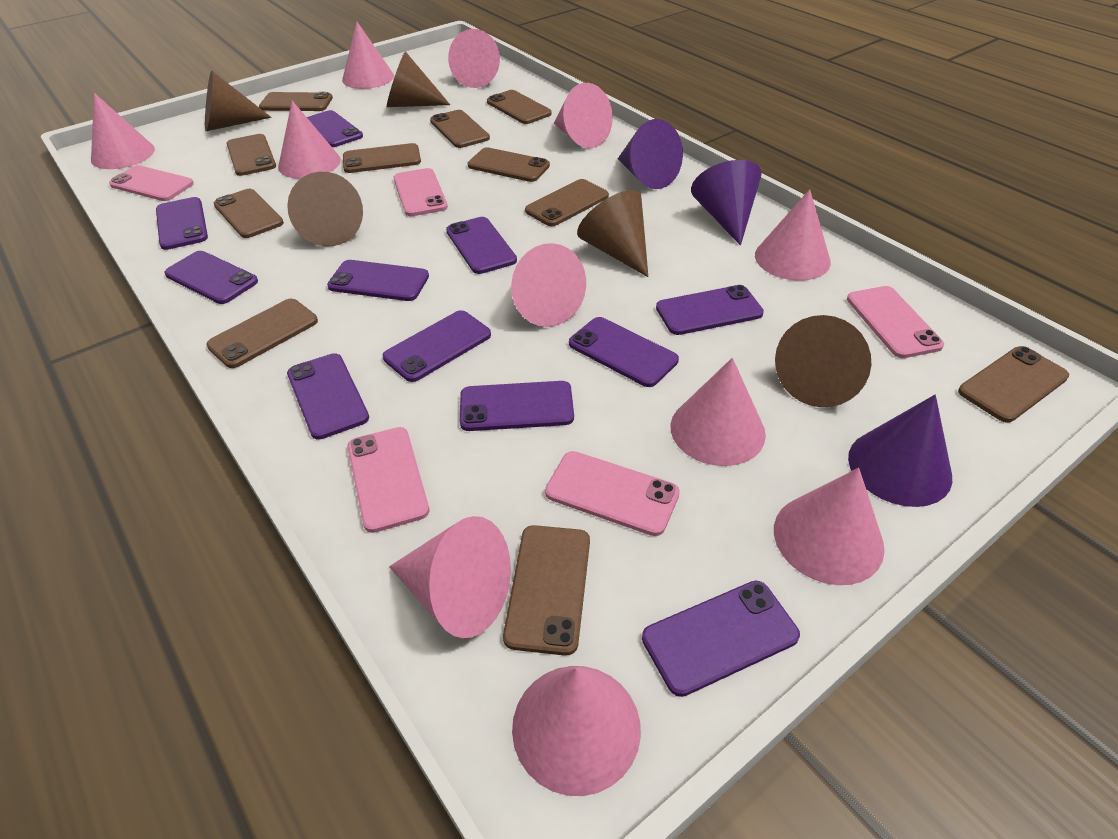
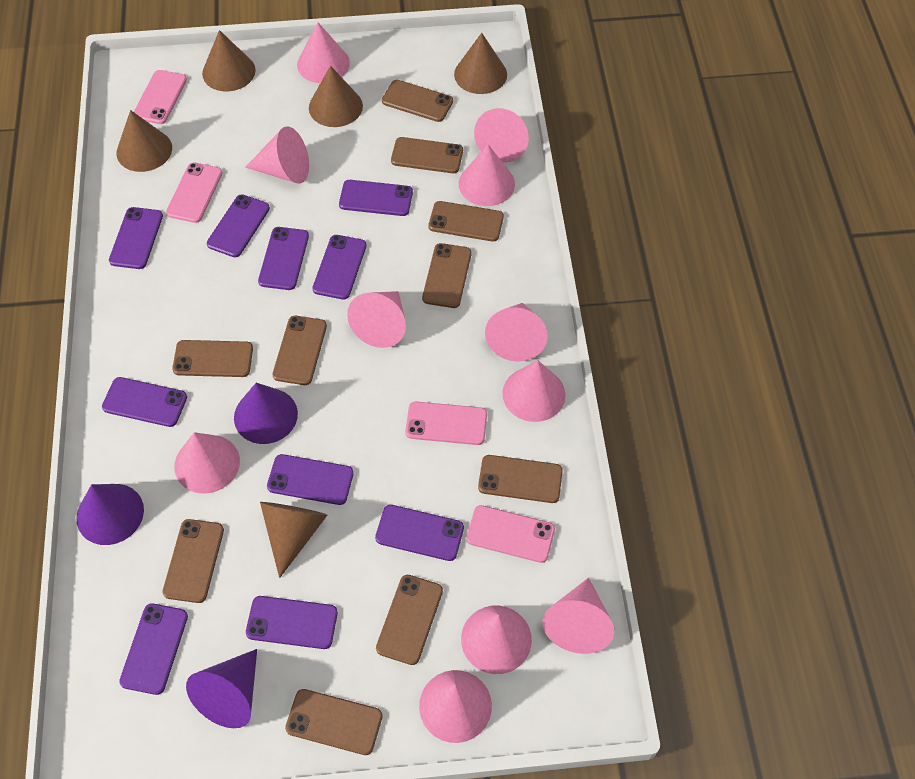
brown phone: 11 -> 10
pink phone: 5 -> 4
purple phone: 11 -> 10

